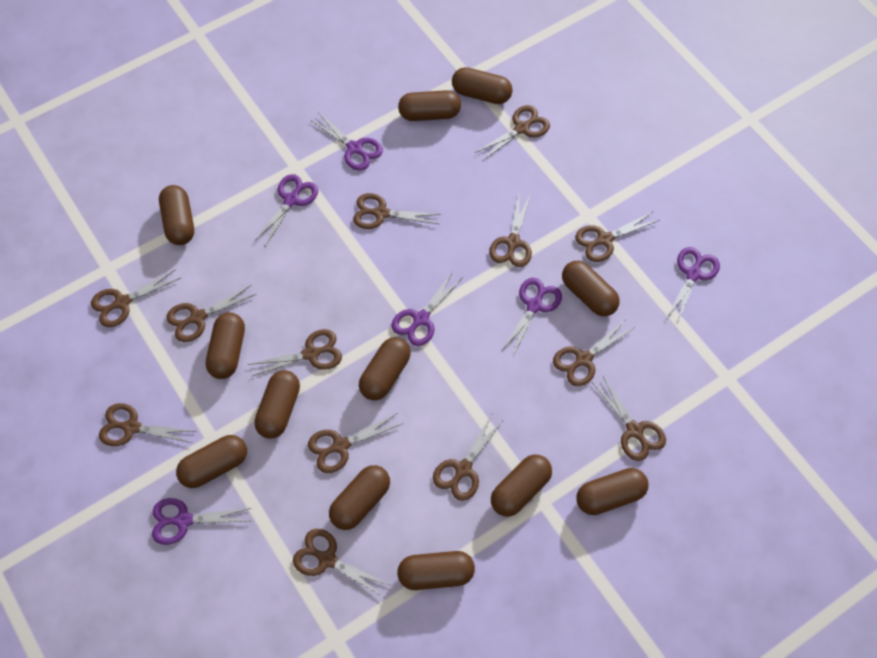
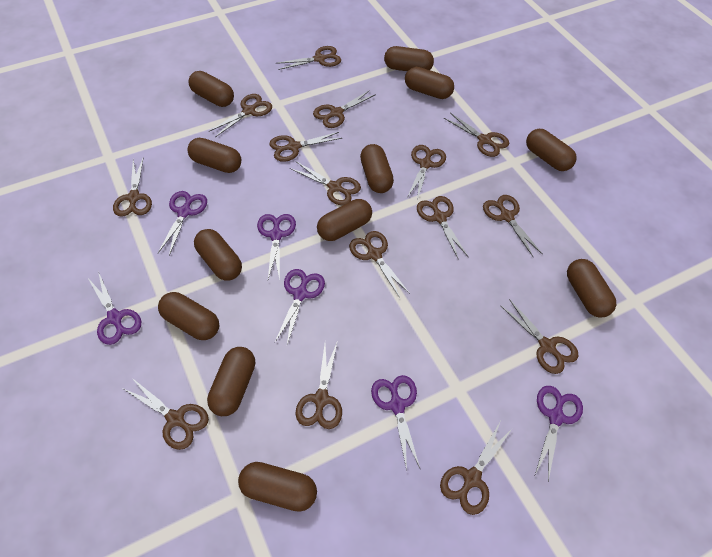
brown scissors: 13 -> 15

